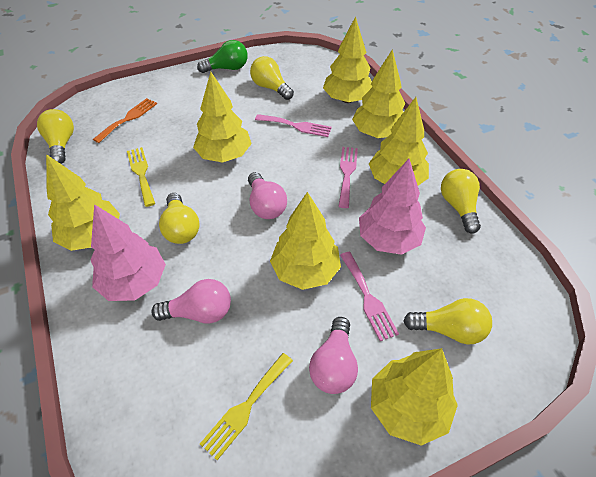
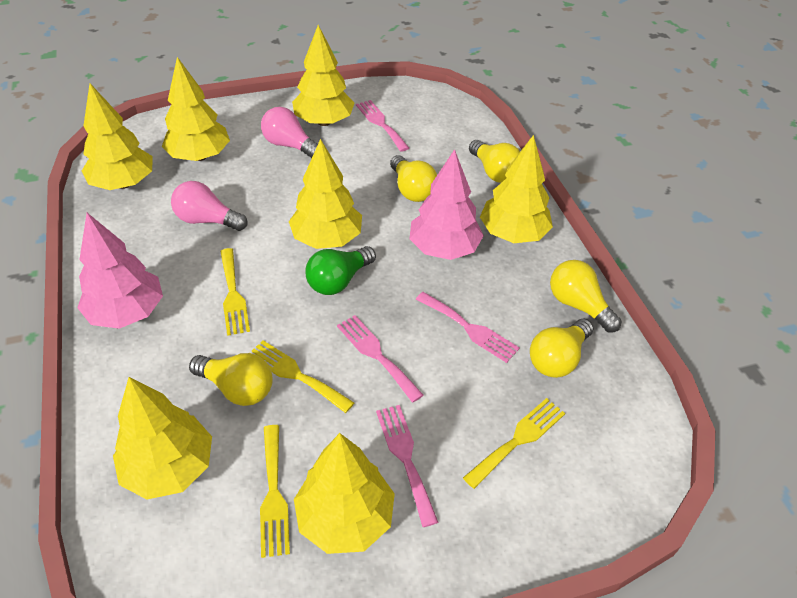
orange fork: 1 -> 0
pink fork: 3 -> 4
pink light bulb: 3 -> 2
yellow fork: 2 -> 4

